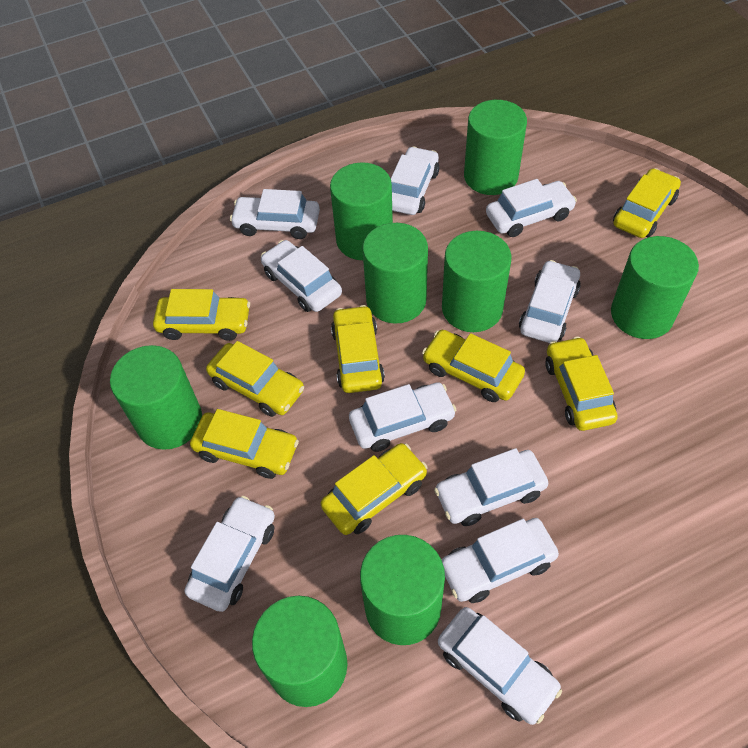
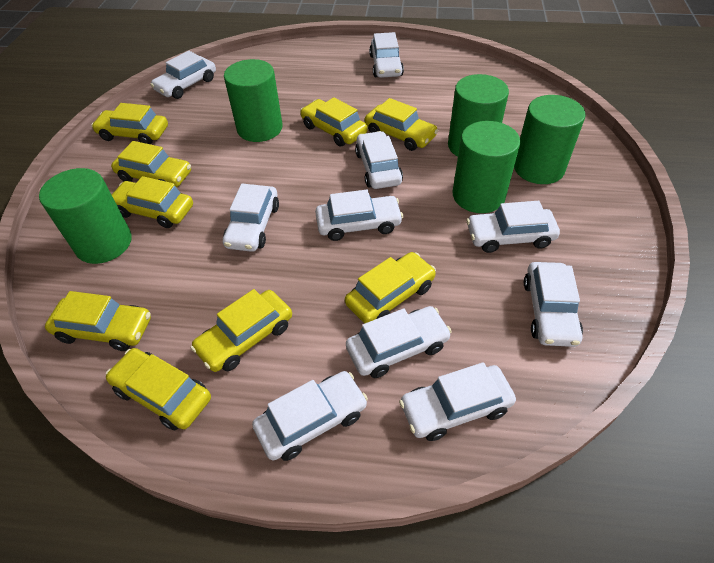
green cylinder: 8 -> 5
yellow car: 8 -> 9

